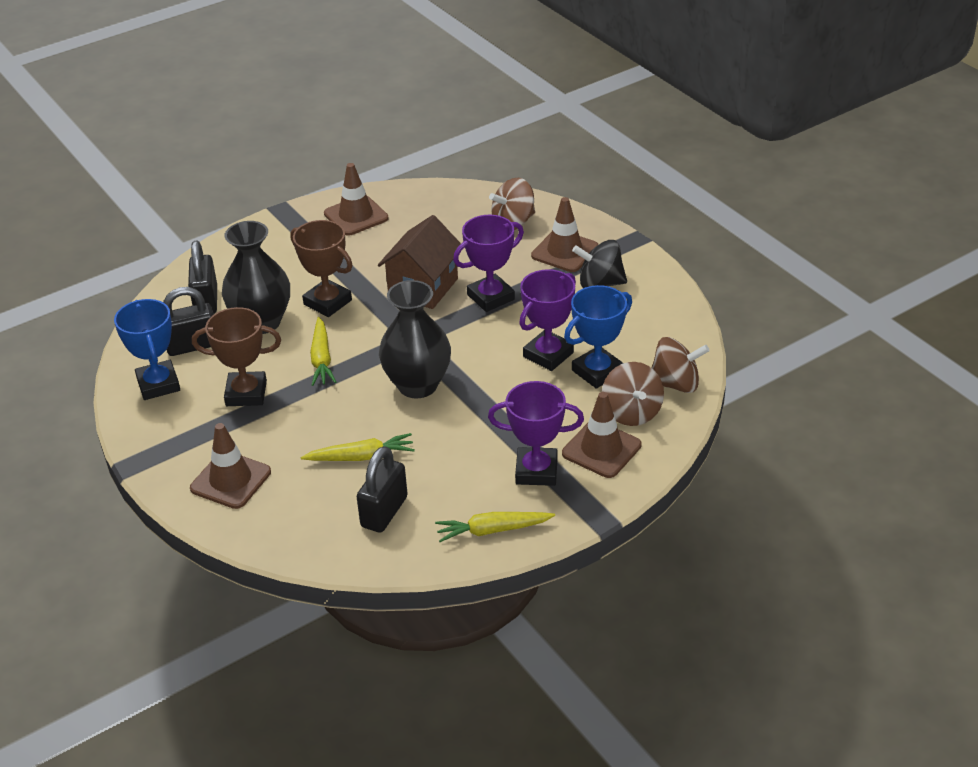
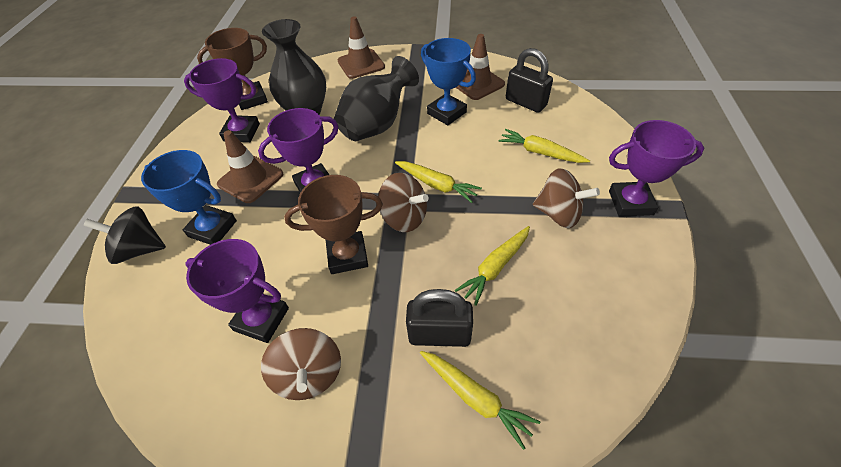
black padlock: 3 -> 2
brown house: 1 -> 0
brown traffic cone: 4 -> 3
purple trophy: 3 -> 4
yellow carrot: 3 -> 4

